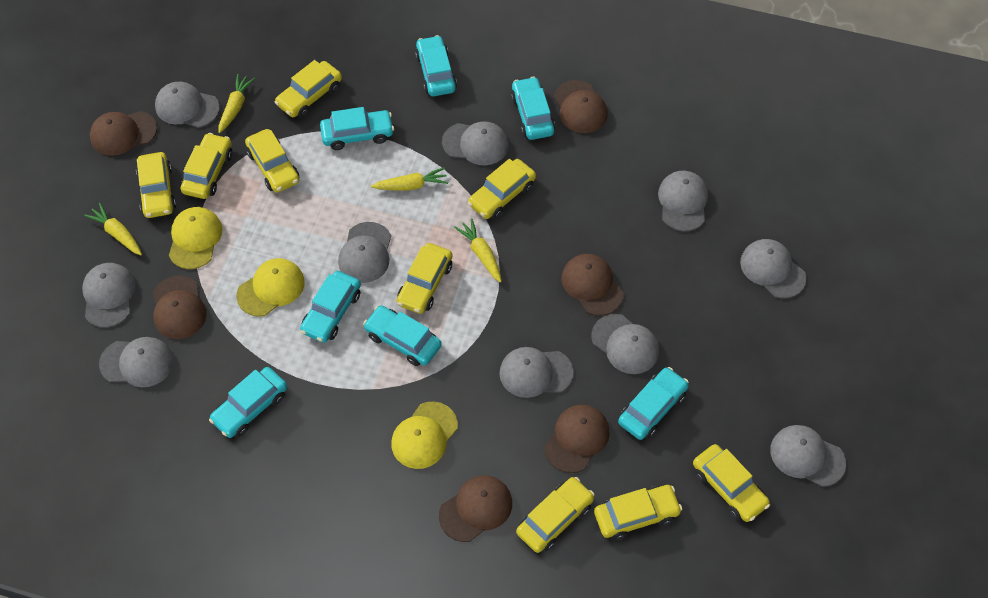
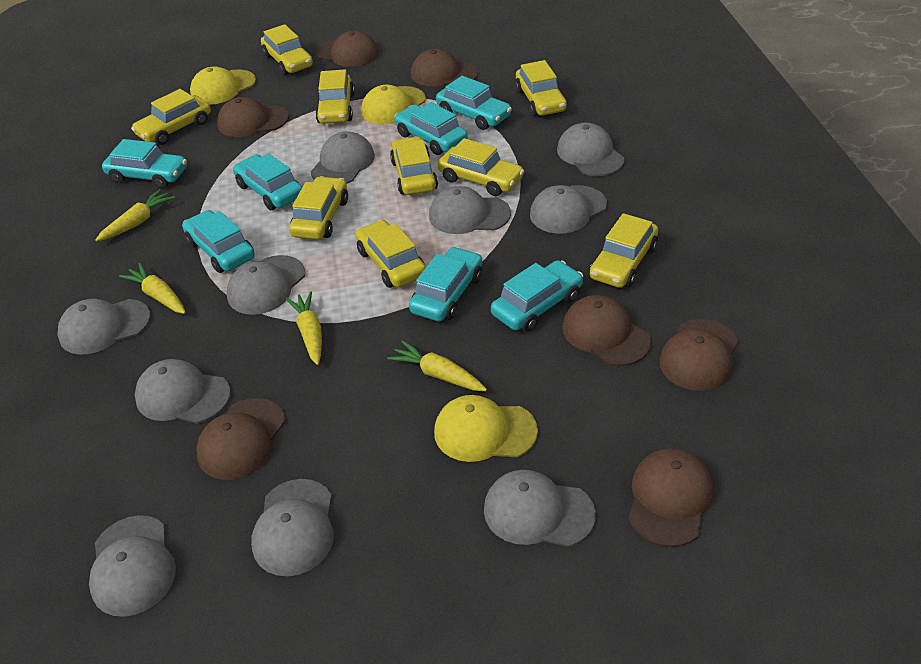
brown cap: 6 -> 7

